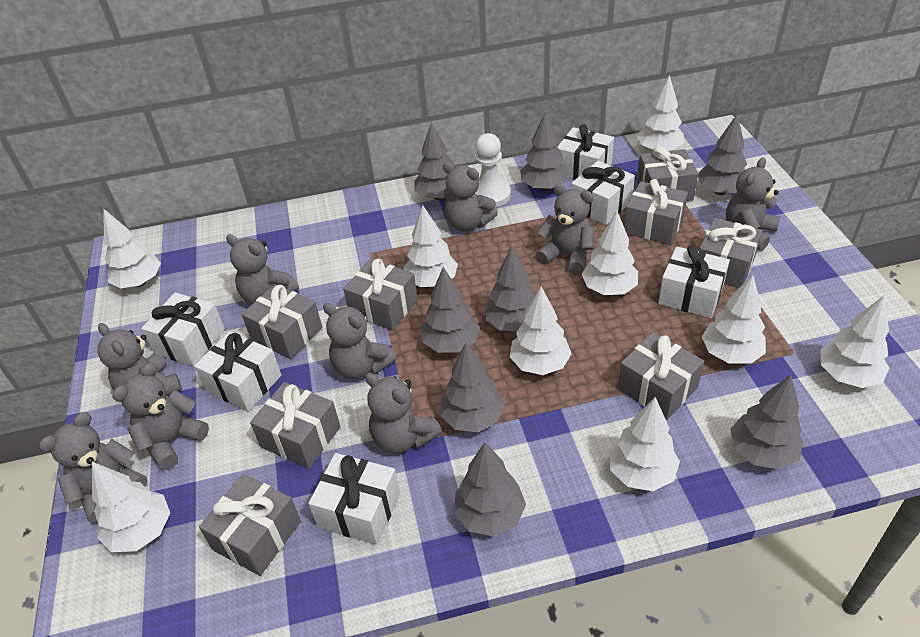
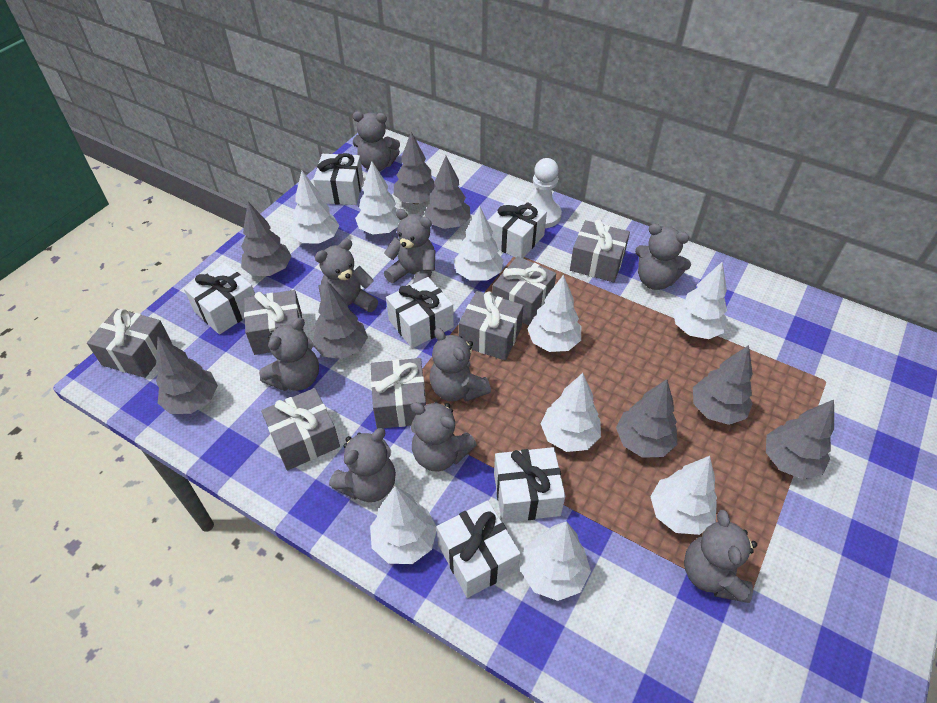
grey gift: 8 -> 7

